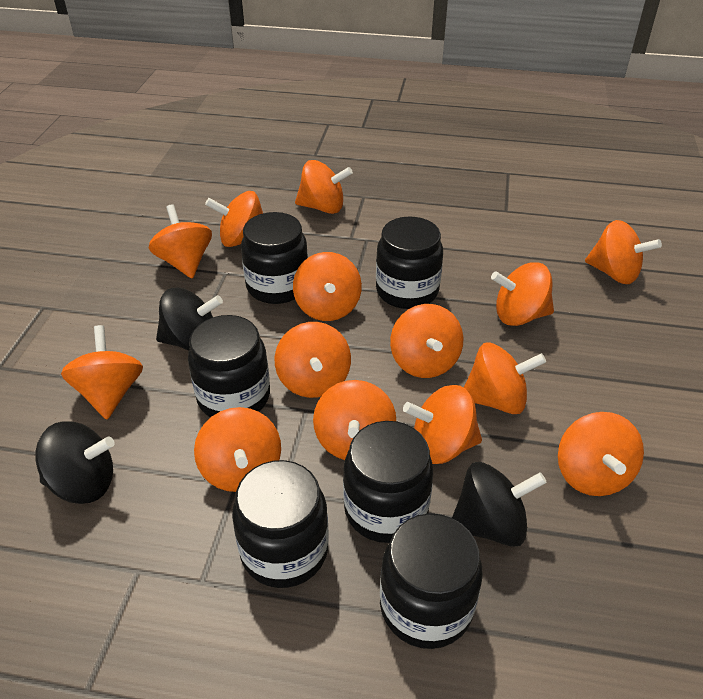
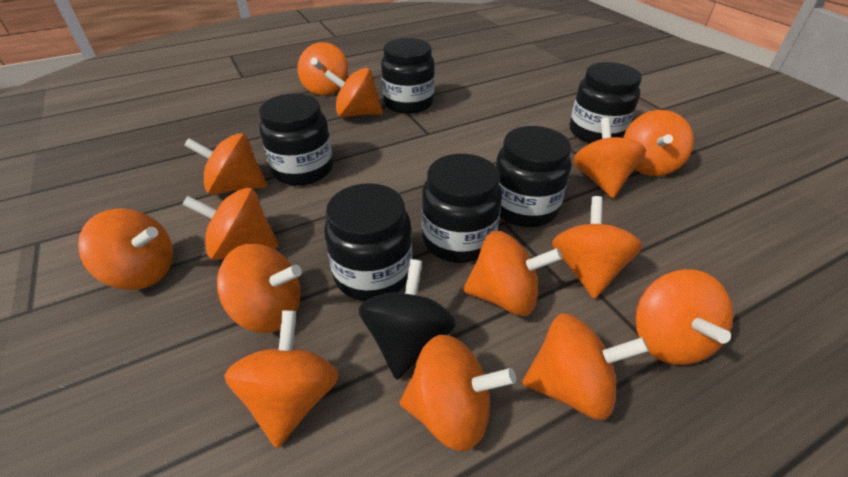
black spinning top: 3 -> 1

